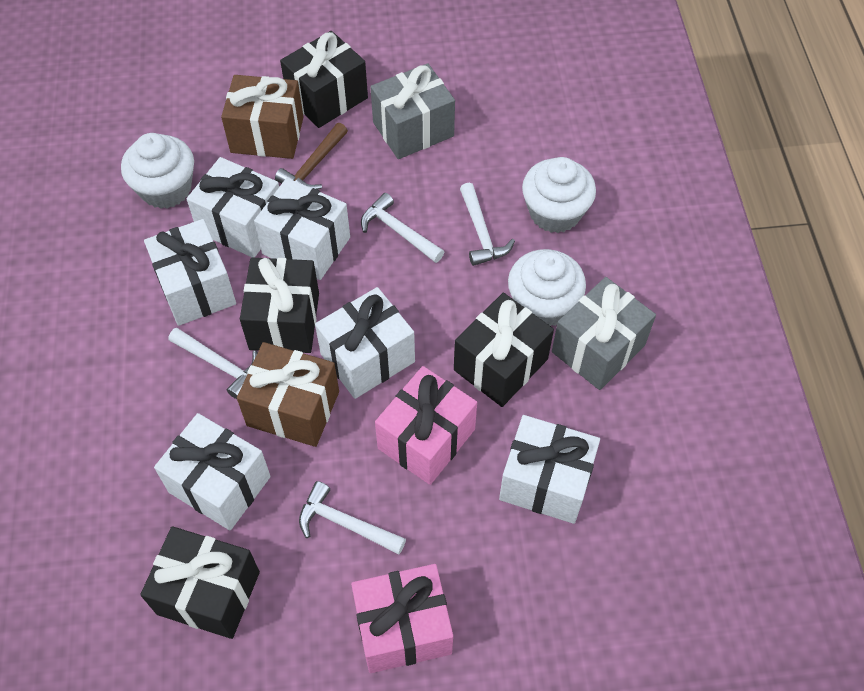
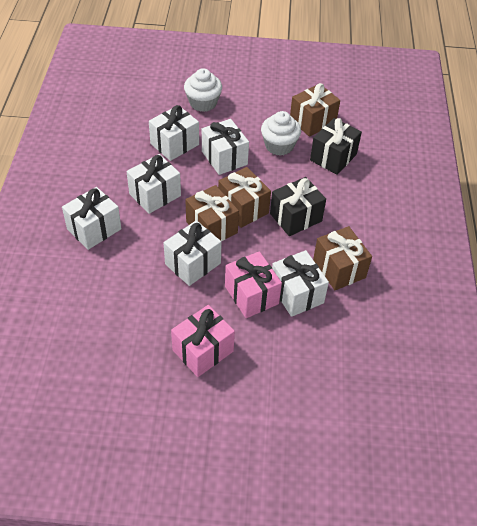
black gift: 4 -> 2
brown gift: 2 -> 4
brown hammer: 1 -> 0
grey gift: 2 -> 0
white cupcake: 3 -> 2
white hammer: 4 -> 0

